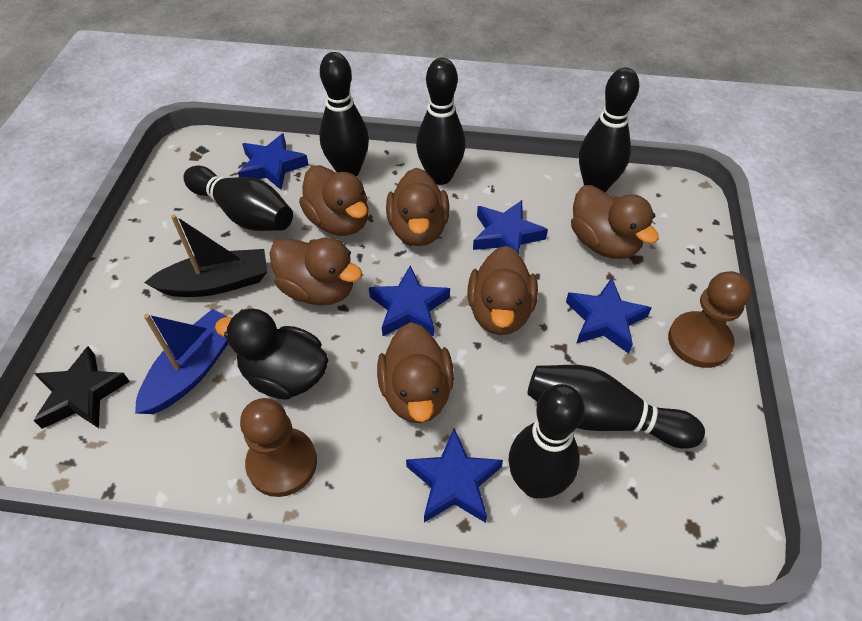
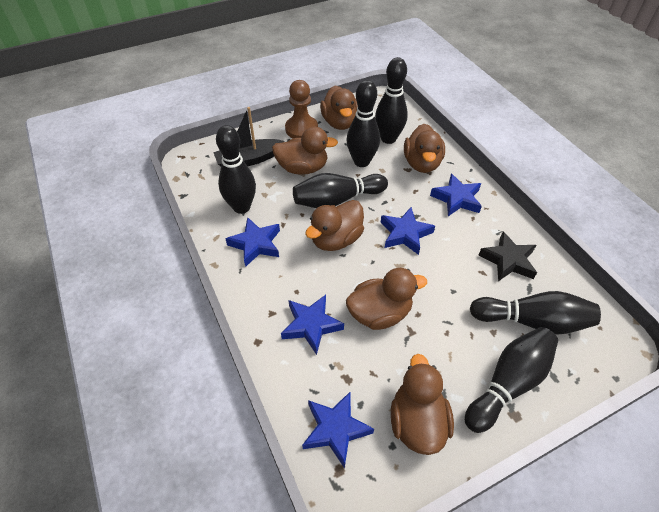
black duck: 1 -> 0
blue boat: 1 -> 0
brown pawn: 2 -> 1

